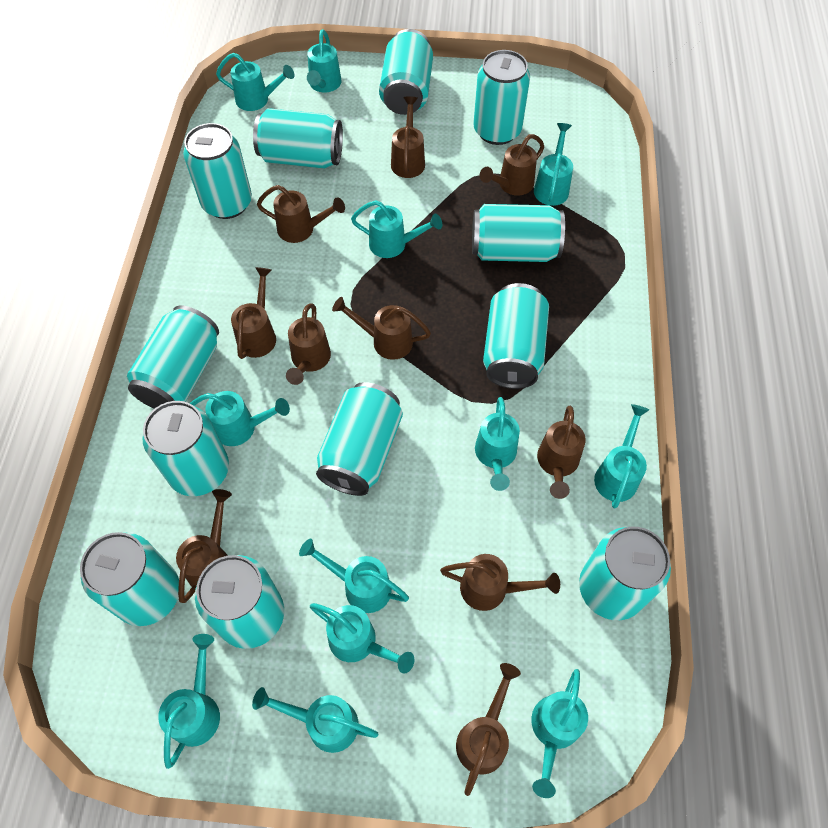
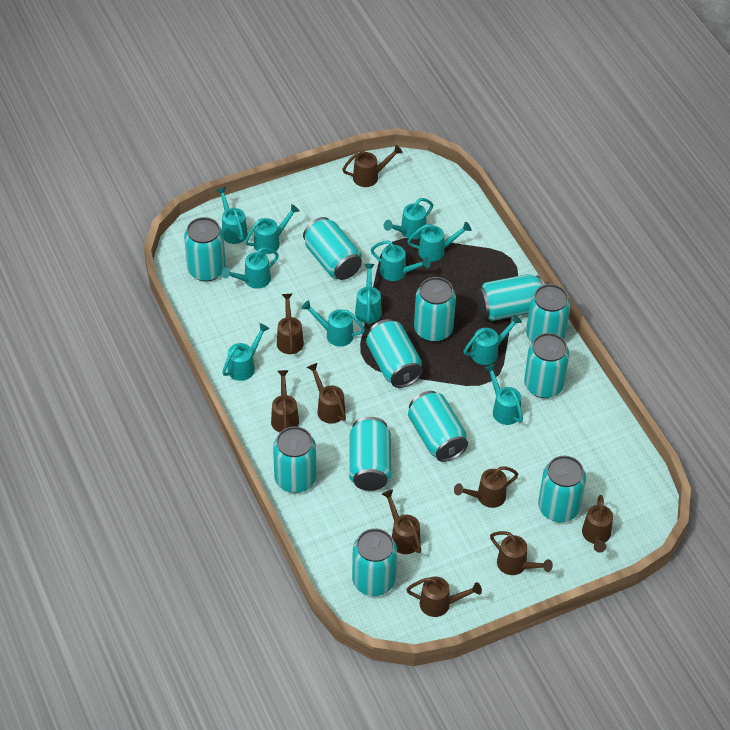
brown watering can: 10 -> 9
turquoise watering can: 12 -> 11

